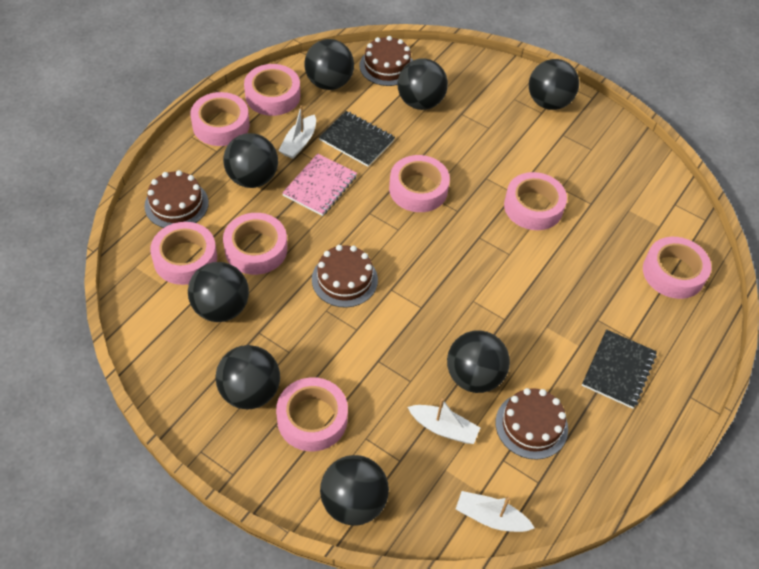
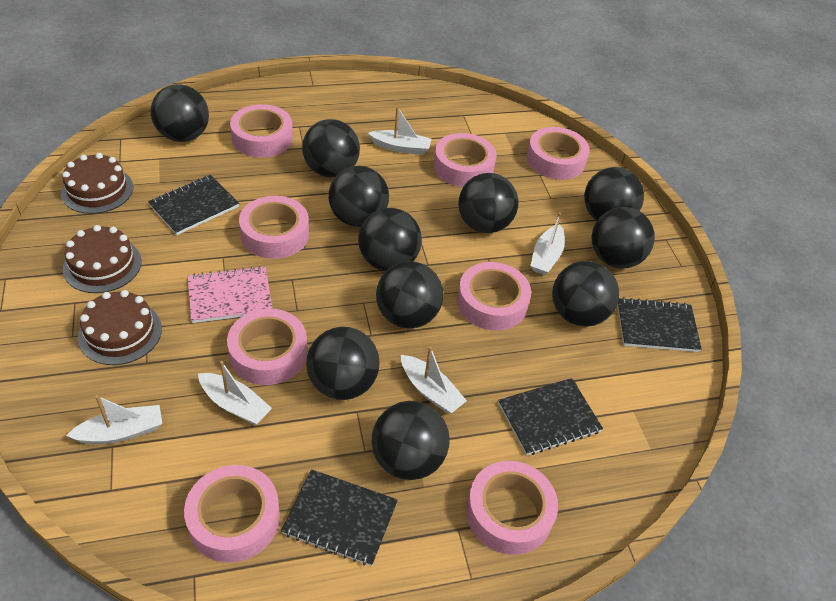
black ball: 8 -> 11
black notebook: 2 -> 4
brown cake: 4 -> 3
white boat: 3 -> 5

